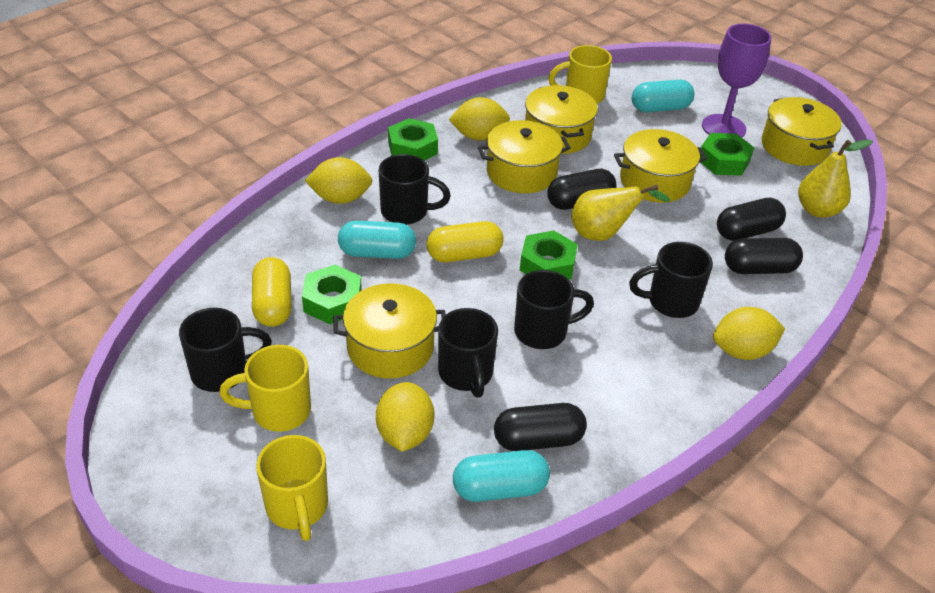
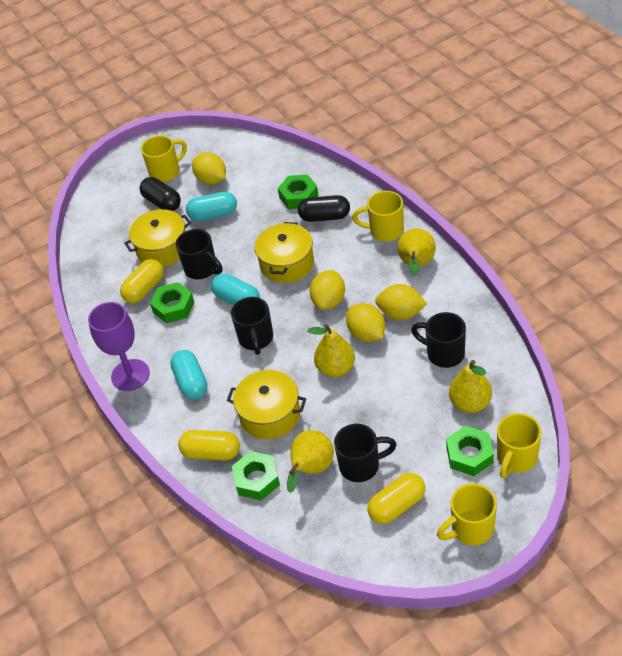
black capsule: 4 -> 2
black mug: 5 -> 4
yellow capsule: 2 -> 3
yellow mug: 3 -> 4
yellow pear: 2 -> 4
yellow pot: 5 -> 3

